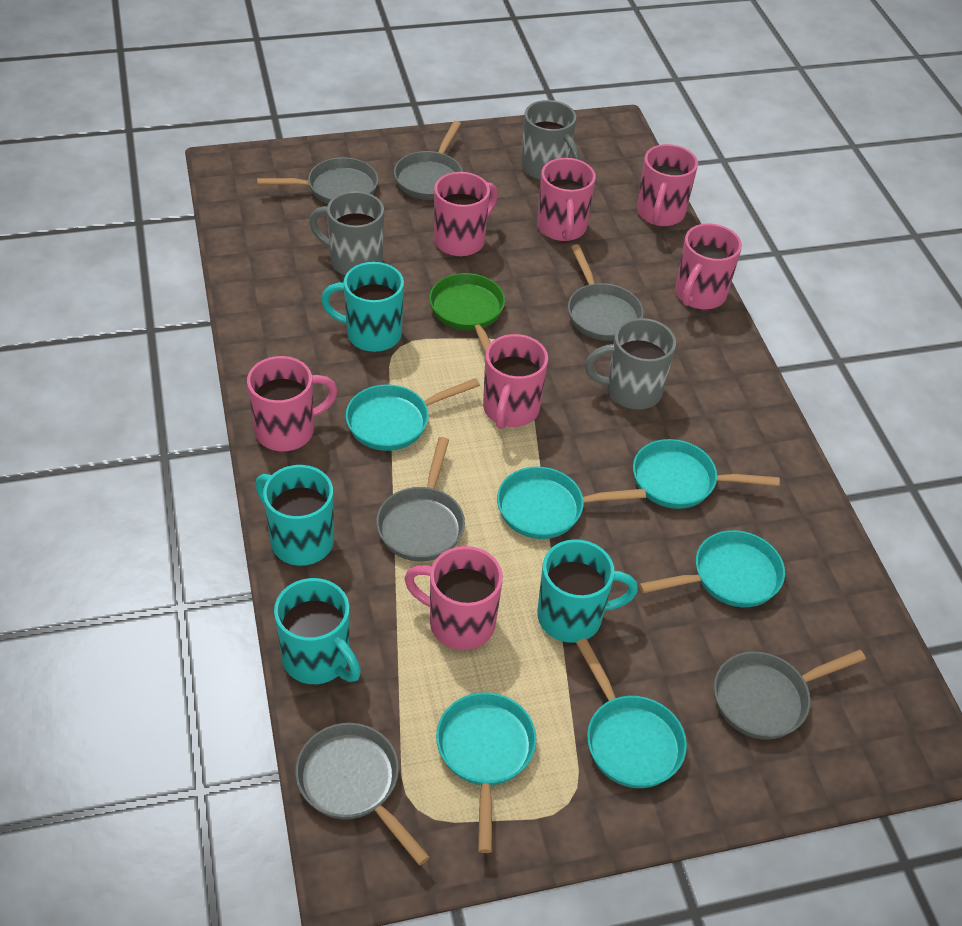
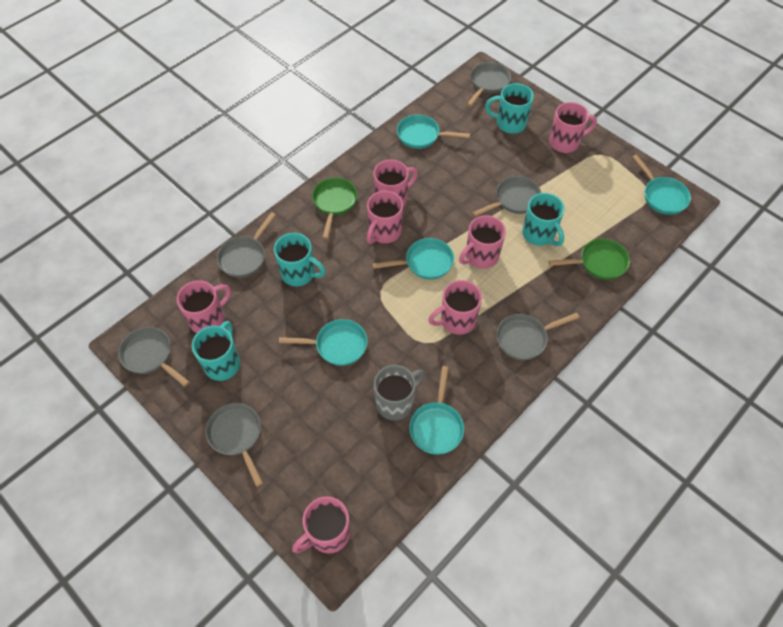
green pan: 1 -> 2
grey mug: 3 -> 1
turquoise pan: 6 -> 5

